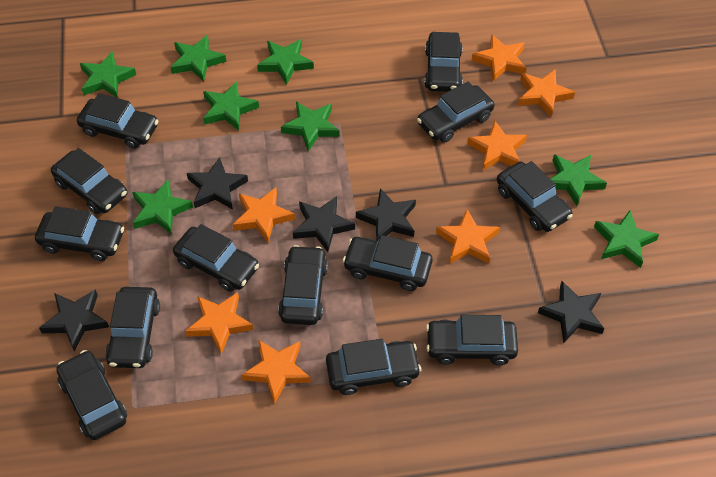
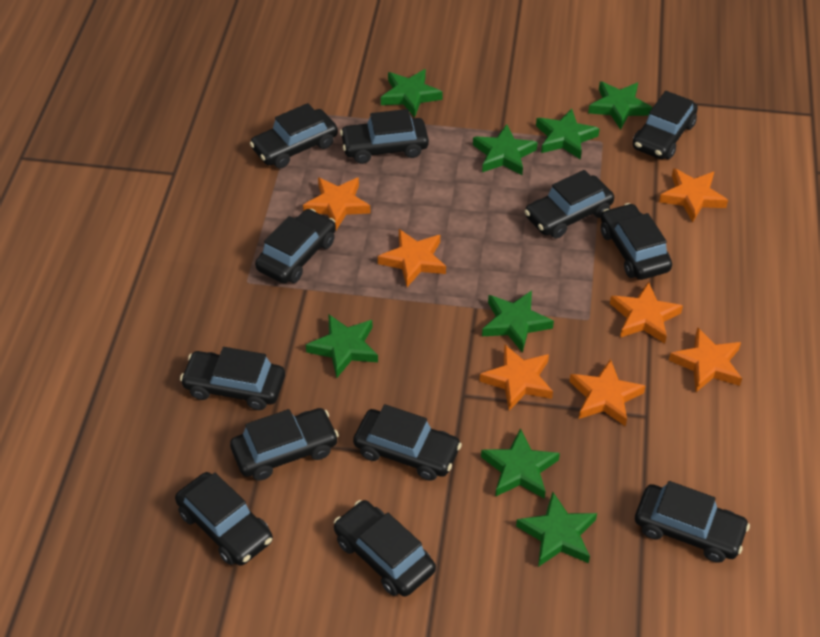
black car: 13 -> 12
black star: 5 -> 0

